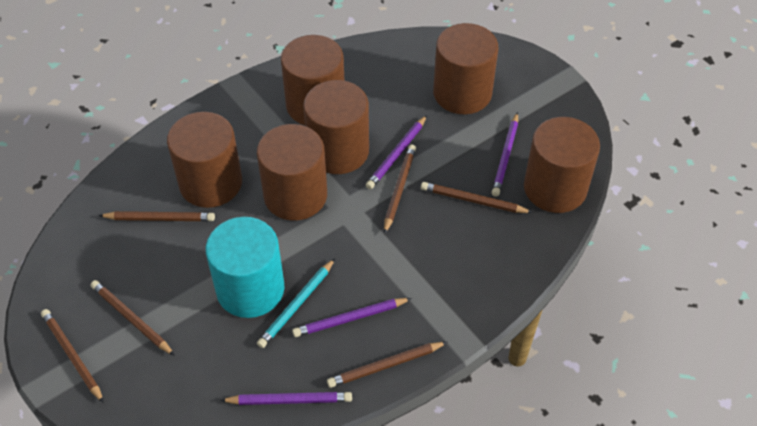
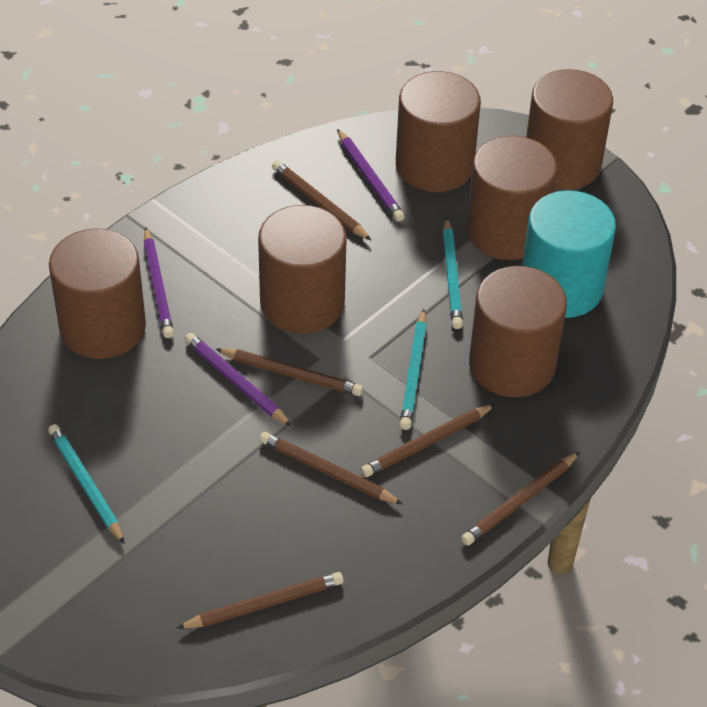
purple pencil: 4 -> 3
turquoise pencil: 1 -> 3

